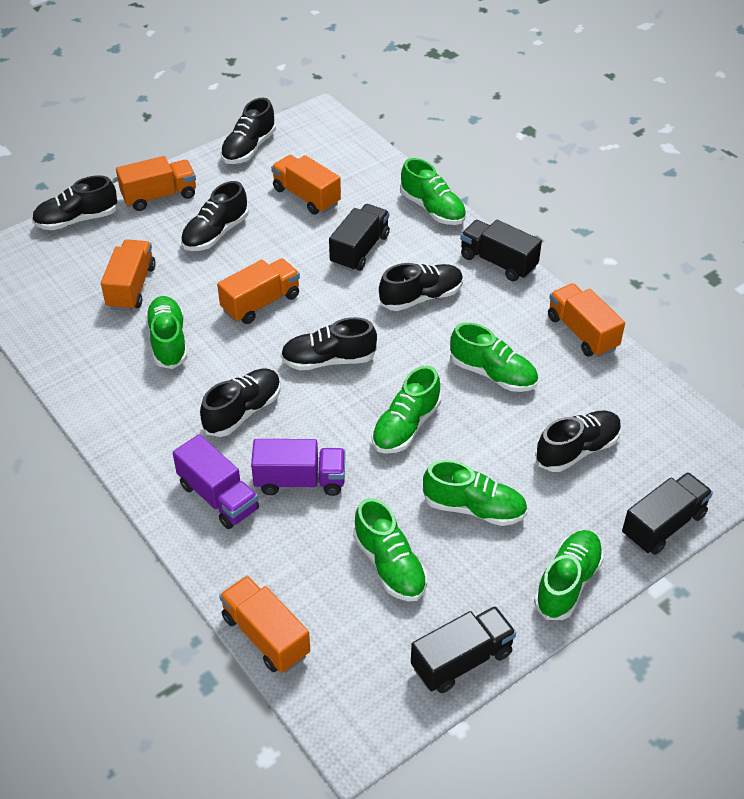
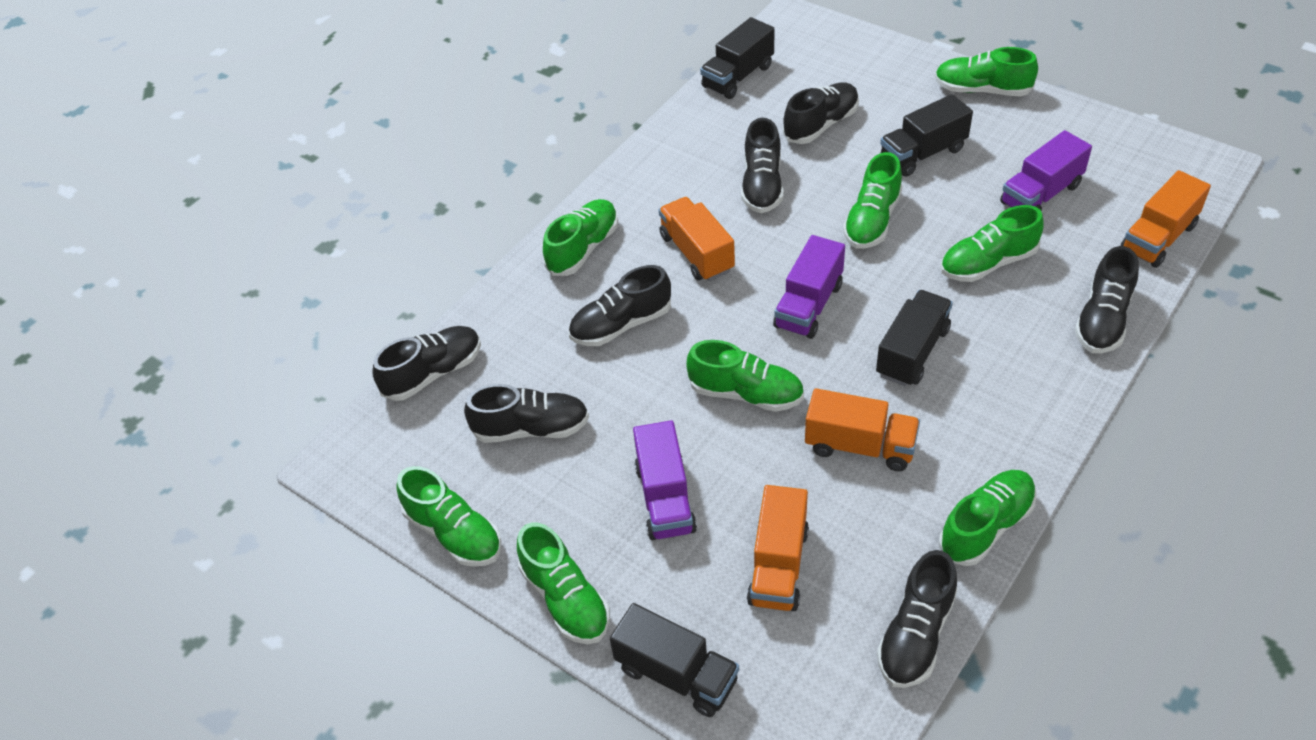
green shoe: 7 -> 8
orange truck: 6 -> 4
purple truck: 2 -> 3

